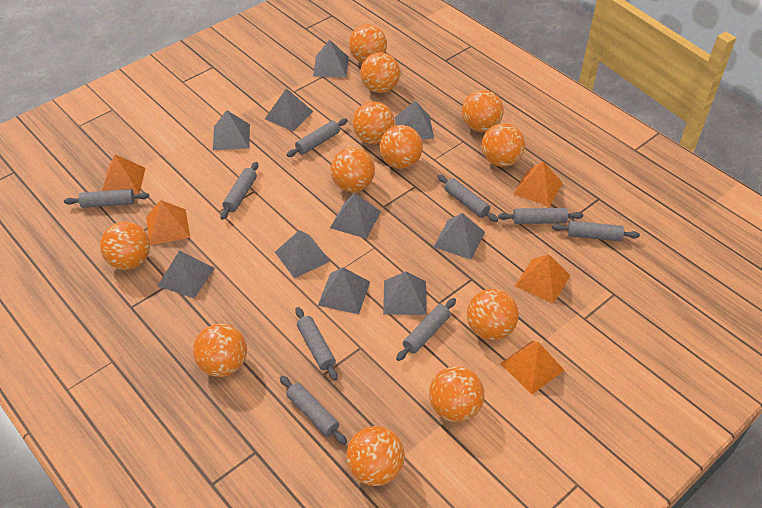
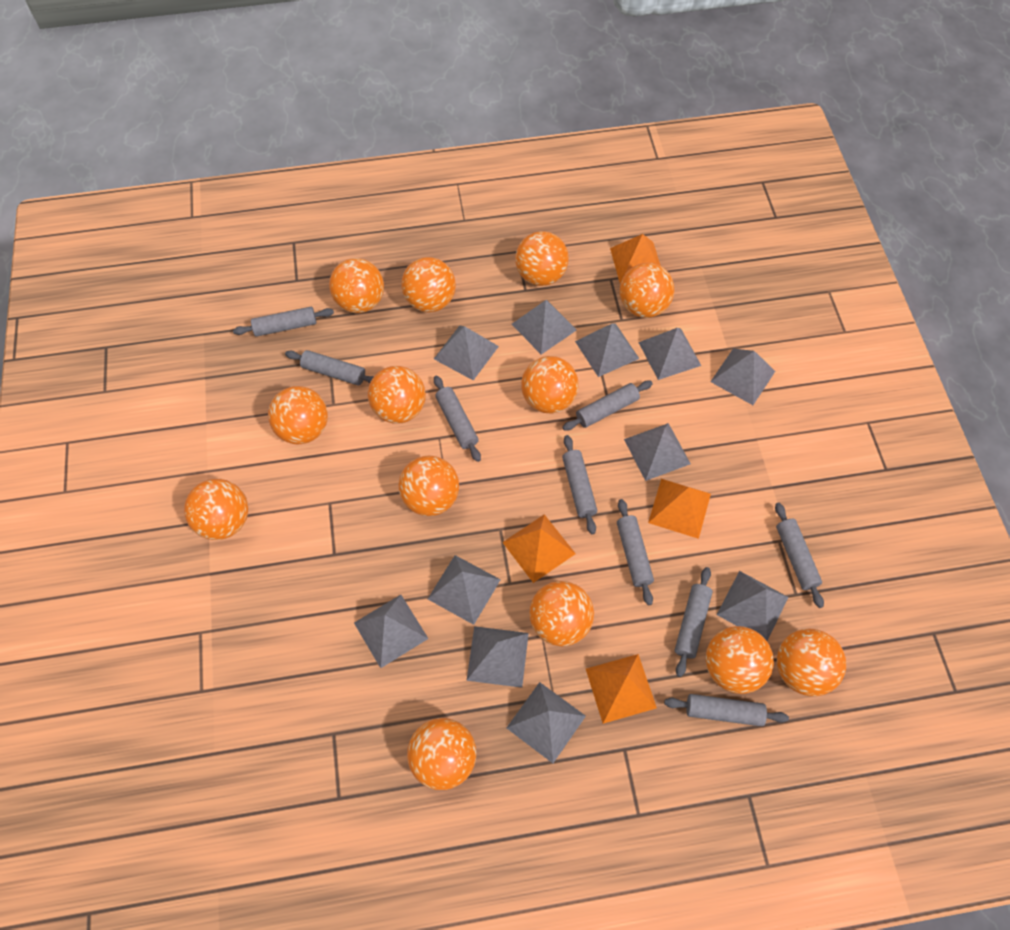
grey pyramid: 10 -> 11
orange ball: 12 -> 13
orange pyramid: 5 -> 4

